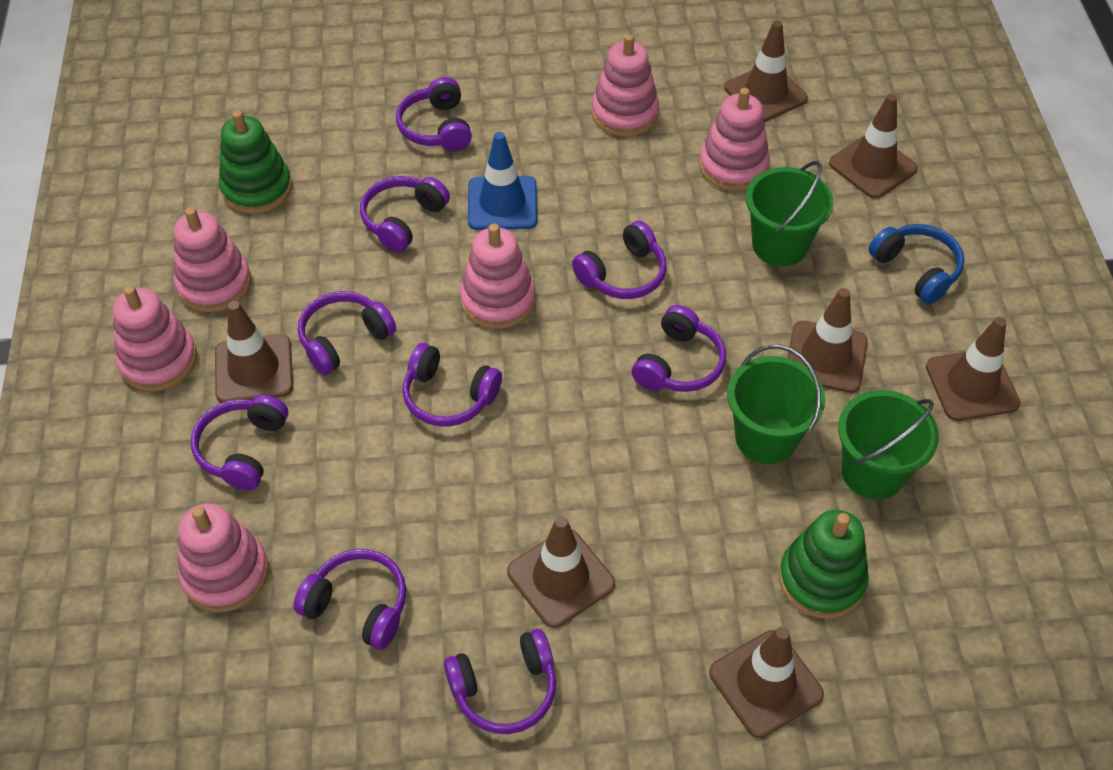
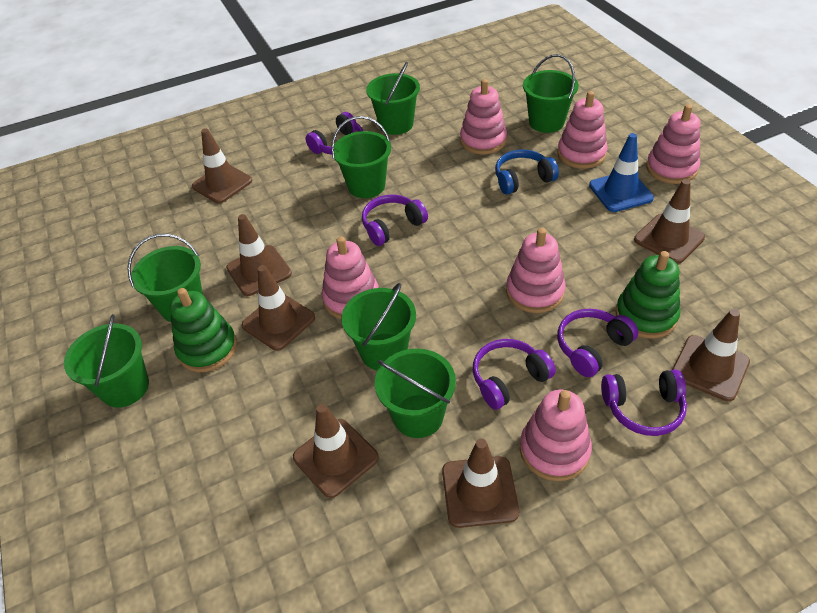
green bucket: 3 -> 7
purple headphones: 9 -> 5

